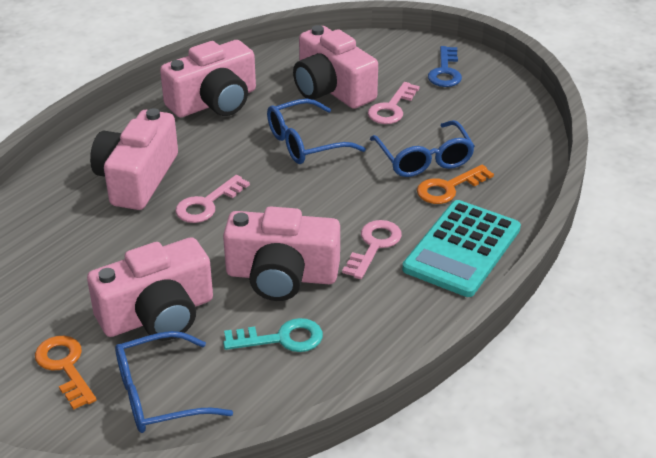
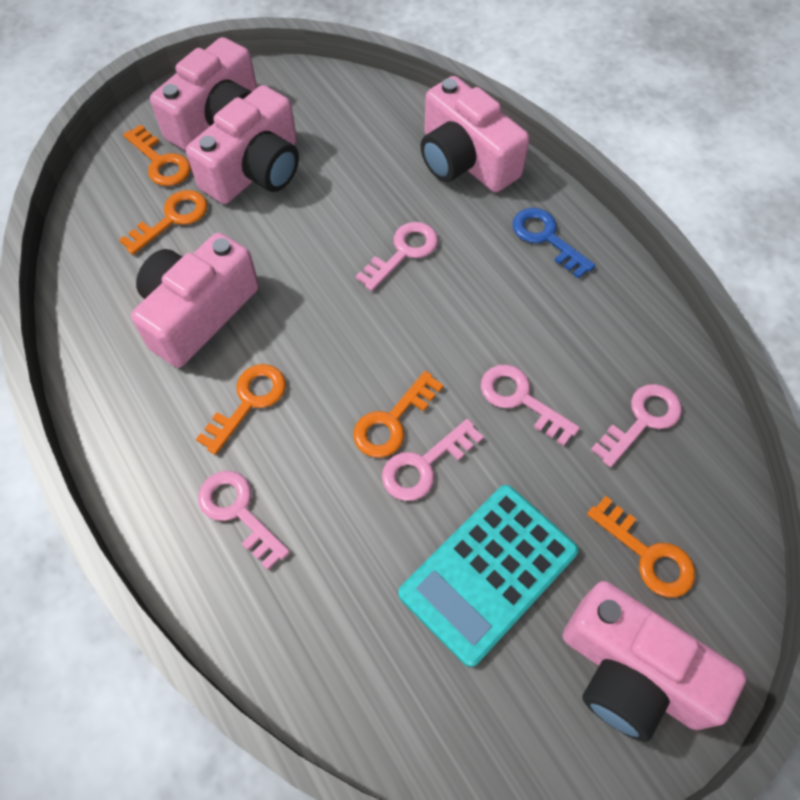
blue glasses: 3 -> 0
orange key: 2 -> 5
pink key: 3 -> 5
turquoise key: 1 -> 0

